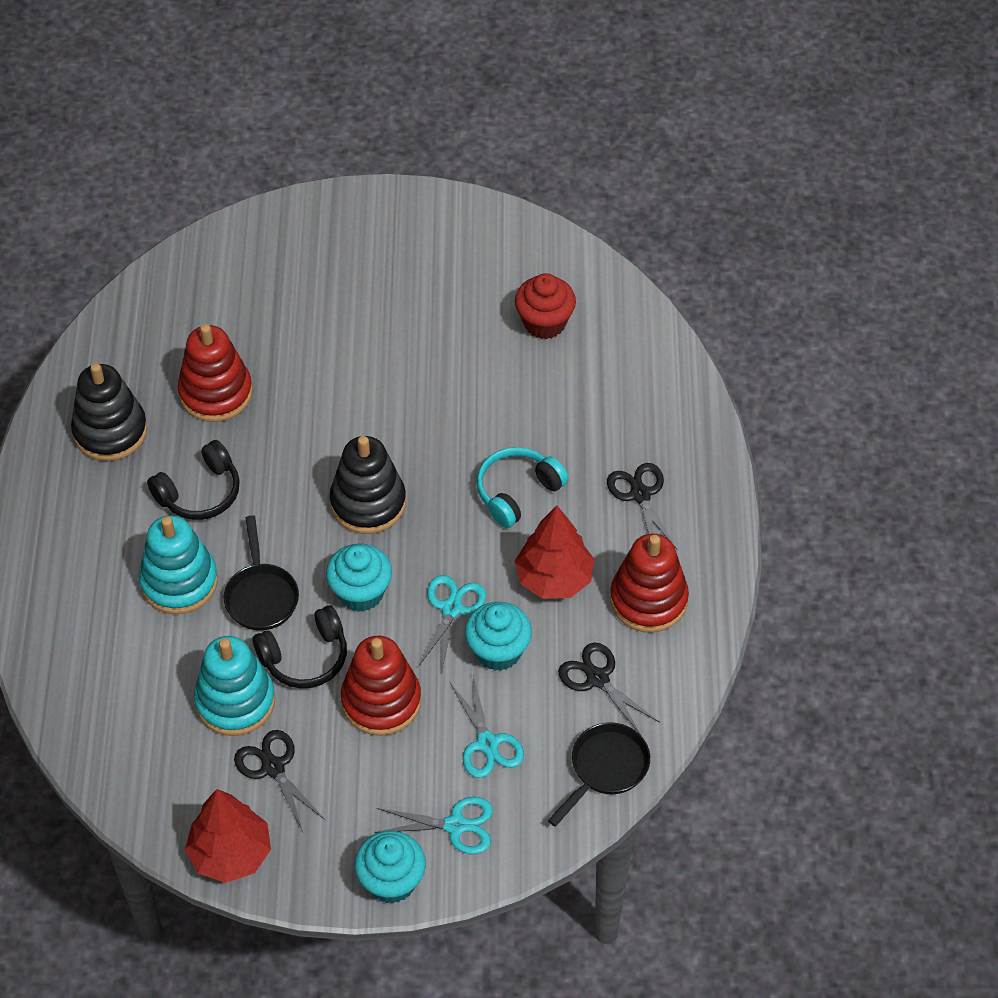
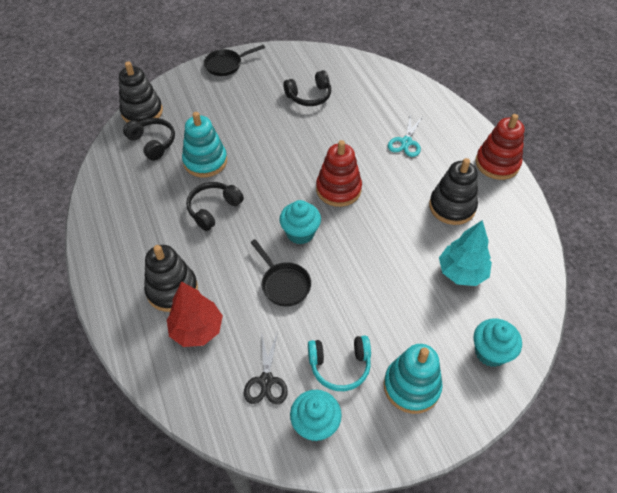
black headphones: 2 -> 3
black scissors: 3 -> 1
black stacking toy: 2 -> 3
red cupcake: 1 -> 0
red stacking toy: 3 -> 2
red tree: 2 -> 1
turquoise scissors: 3 -> 1
turquoise tree: 0 -> 1

